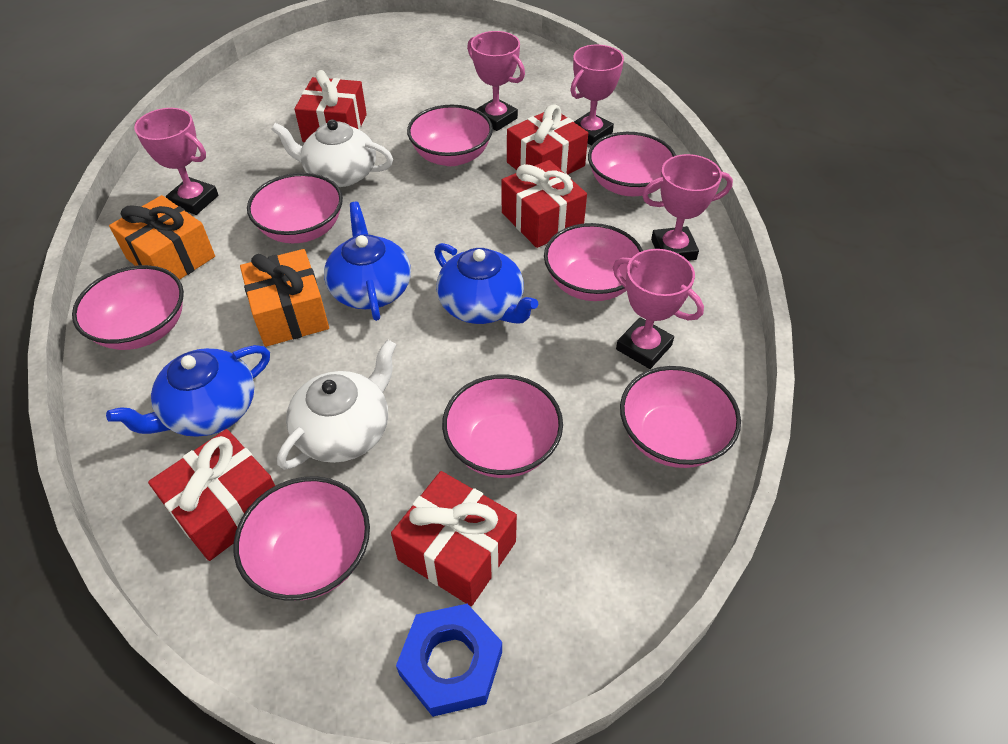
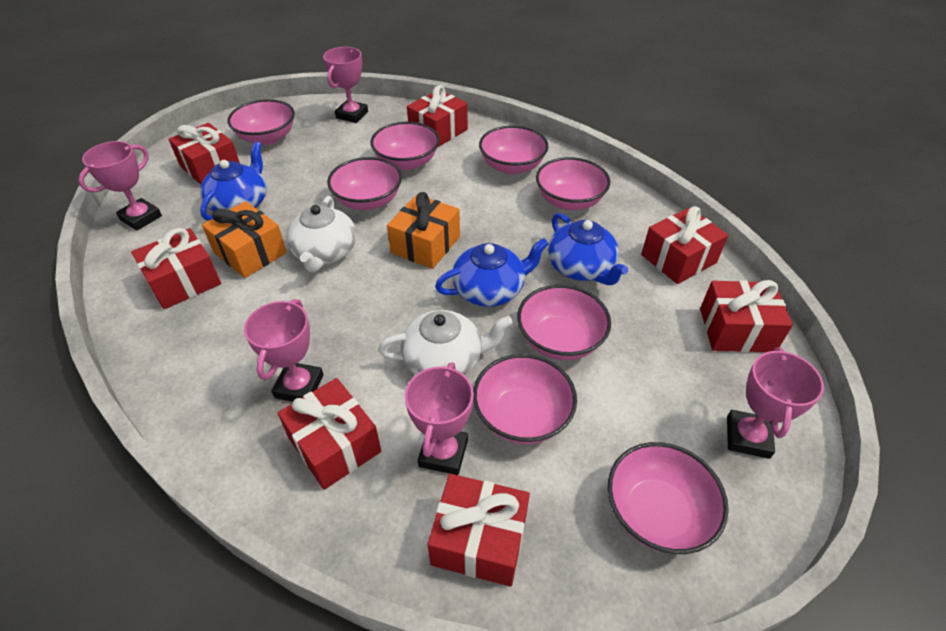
blue nut: 1 -> 0
red gift: 5 -> 7

